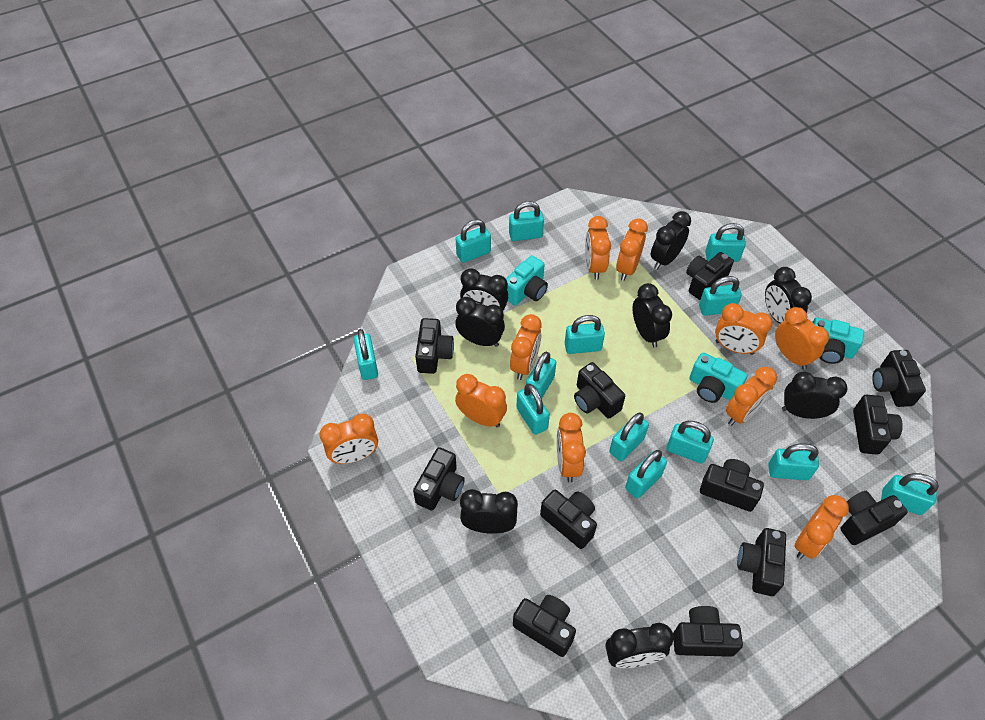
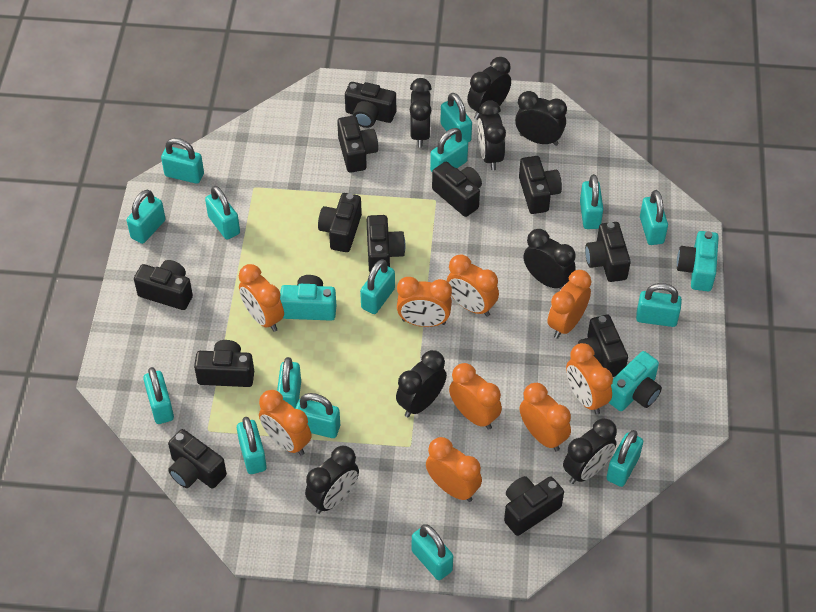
orange clock: 10 -> 9
turquoise padlock: 13 -> 15

